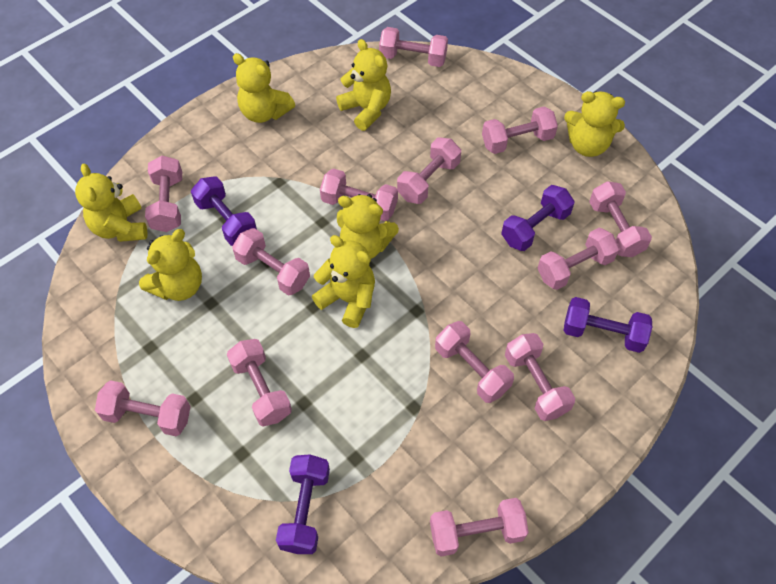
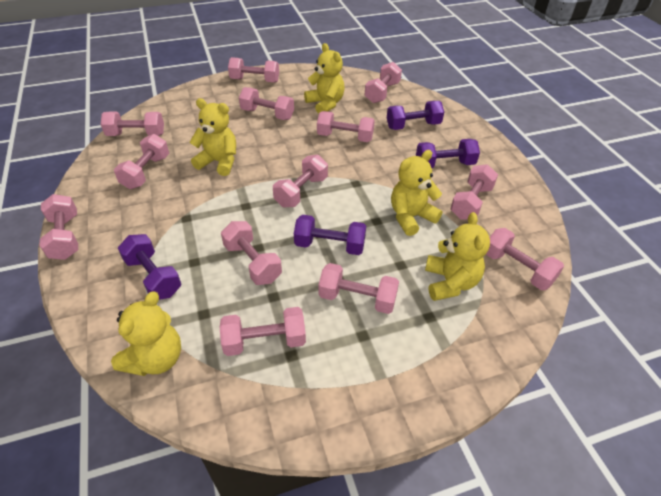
yellow teddy bear: 7 -> 5

